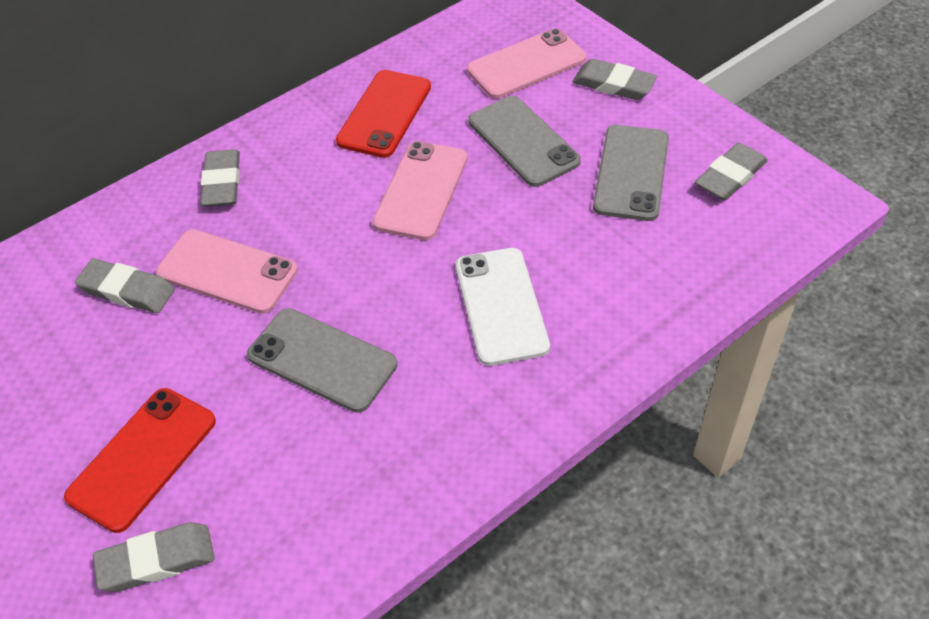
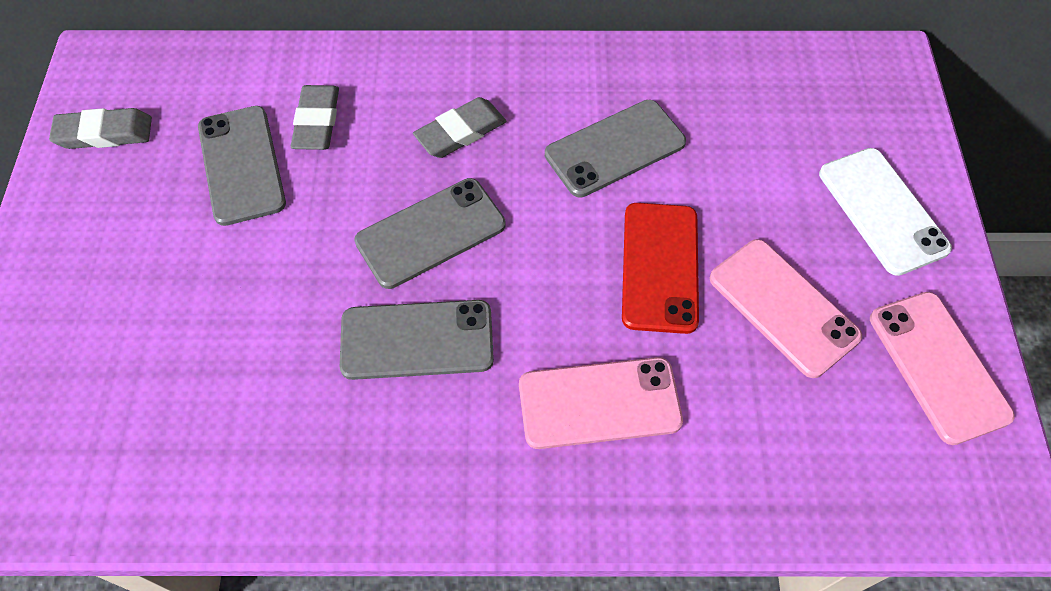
grey eraser: 5 -> 3
grey phone: 3 -> 4
red phone: 2 -> 1

